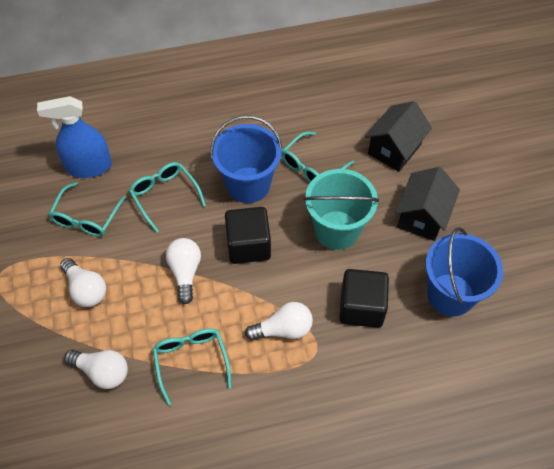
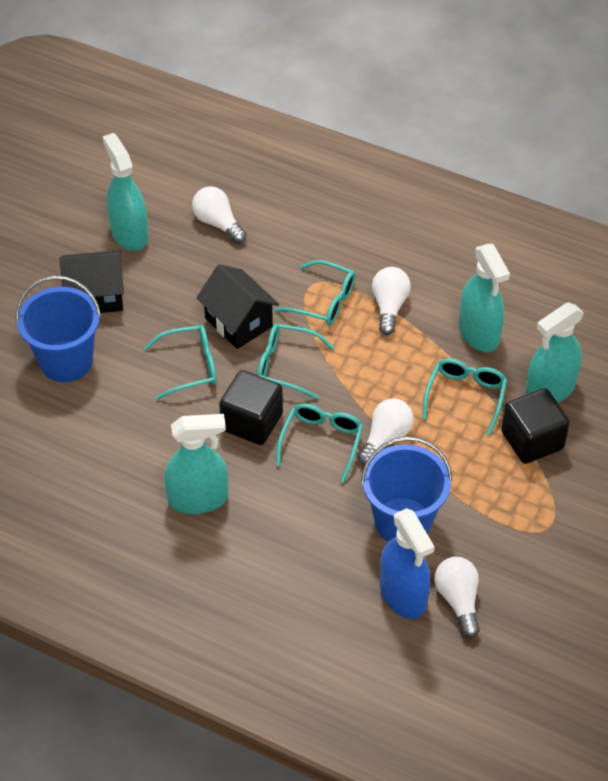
turquoise bucket: 1 -> 0
turquoise glasses: 4 -> 5
turquoise spray bottle: 0 -> 4

